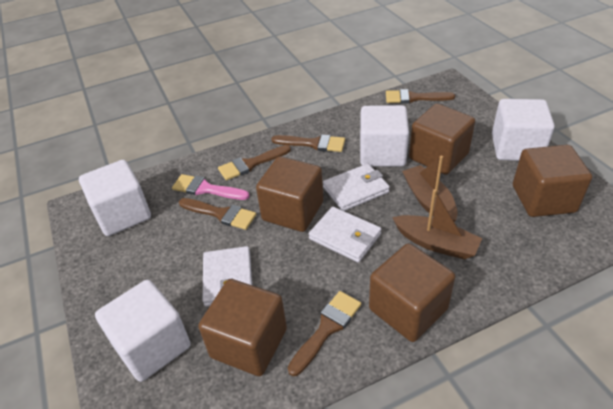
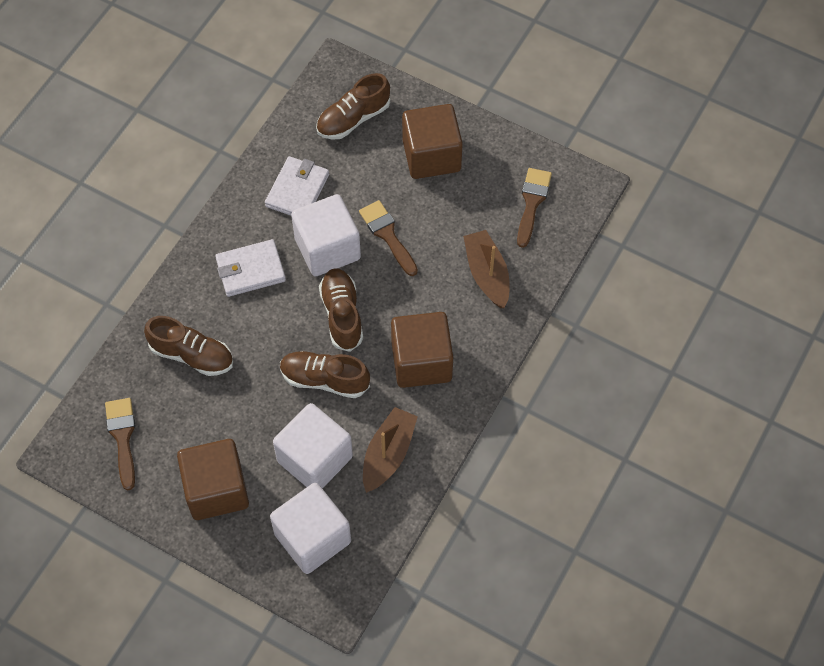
brown brush: 5 -> 3
brown cube: 5 -> 3
brown shoe: 0 -> 4
pink brush: 1 -> 0
white cube: 4 -> 3
white wallet: 3 -> 2

